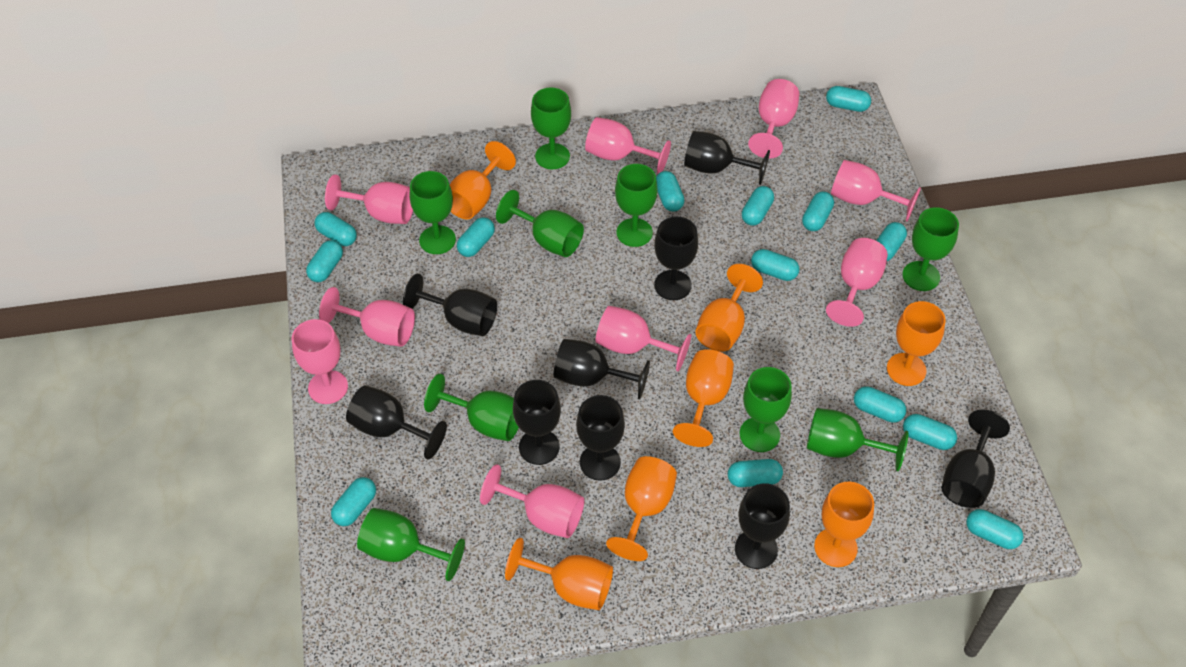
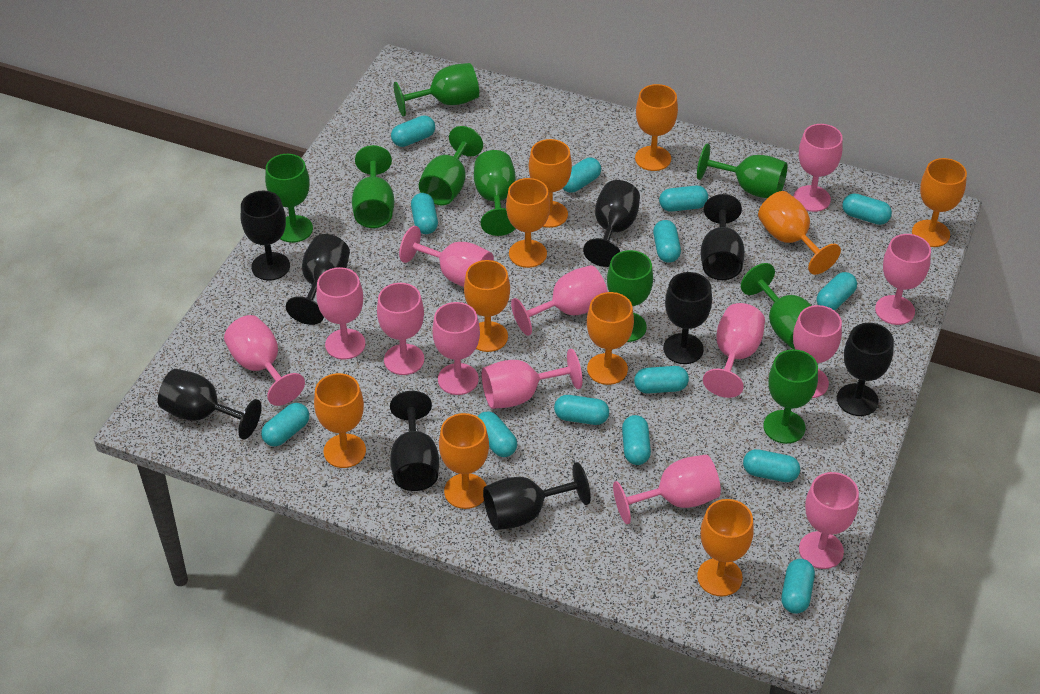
orange goblet: 7 -> 10
pink goblet: 9 -> 13

